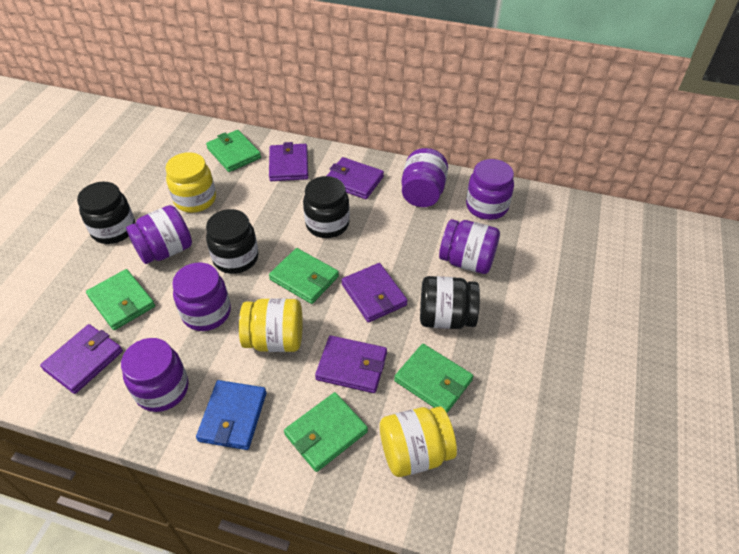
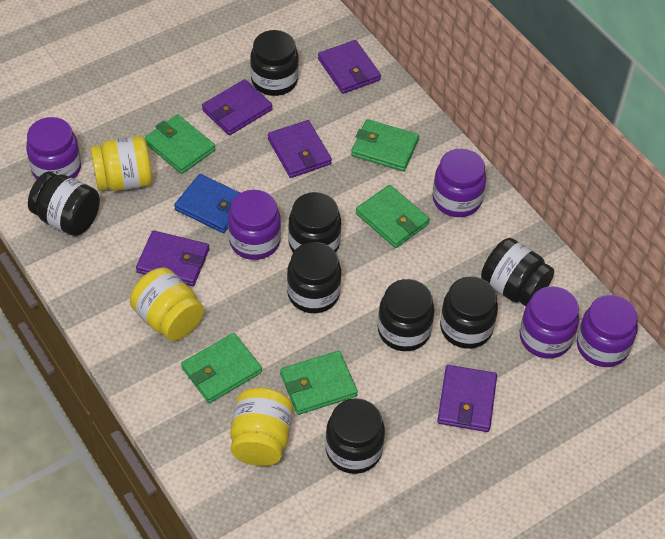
black jar: 4 -> 8
purple jar: 6 -> 5

